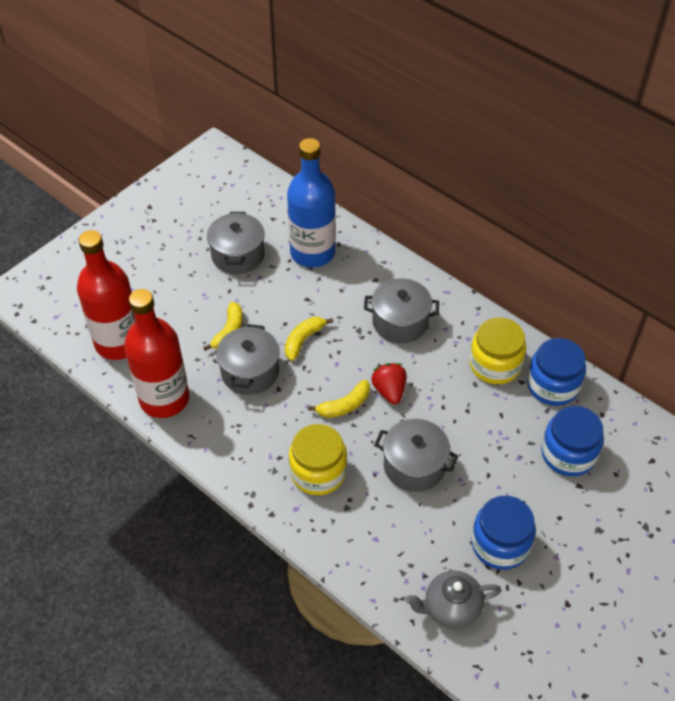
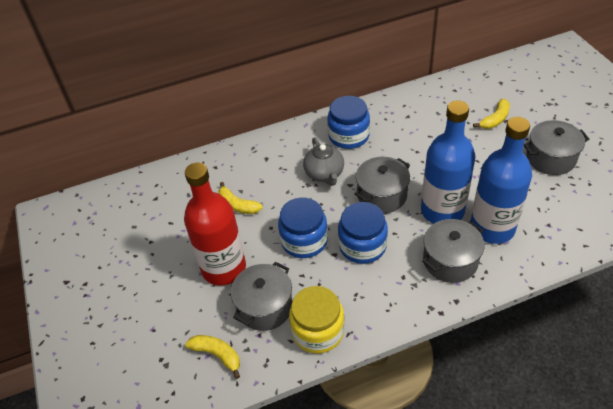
blue bottle: 1 -> 2
red bottle: 2 -> 1
red strawberry: 1 -> 0
yellow jar: 2 -> 1

